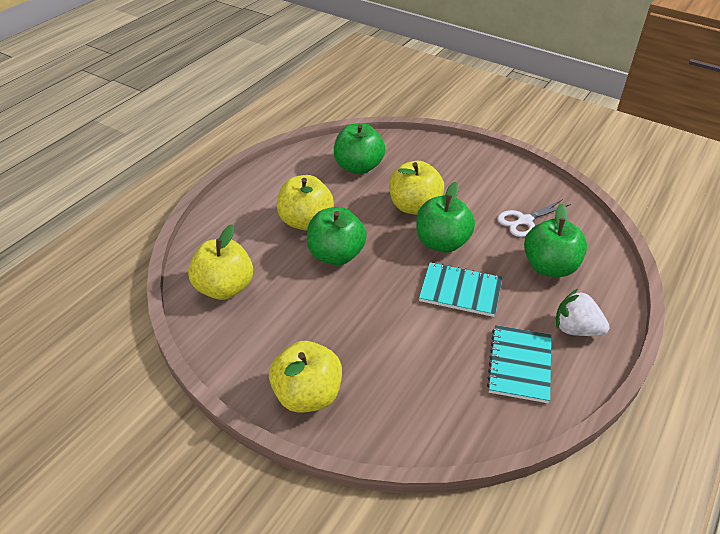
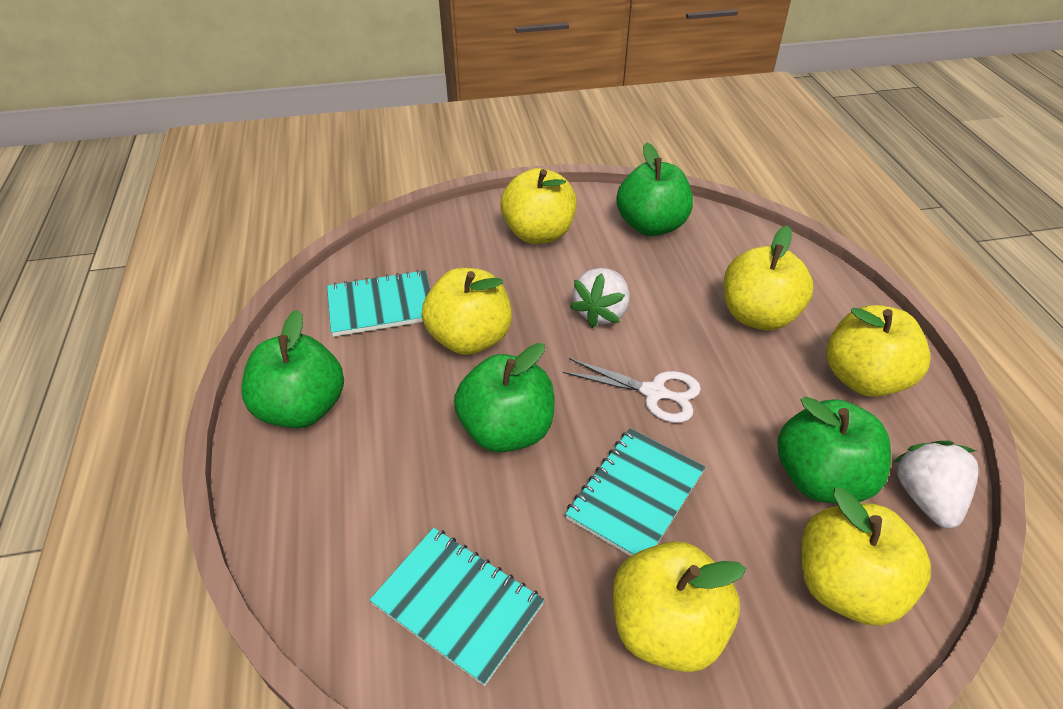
turquoise notebook: 2 -> 3
white strawberry: 1 -> 2
yellow apple: 4 -> 6

